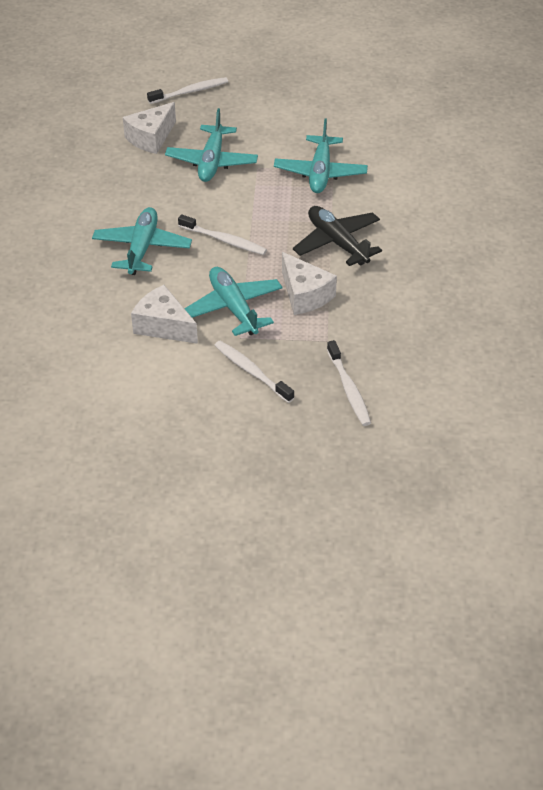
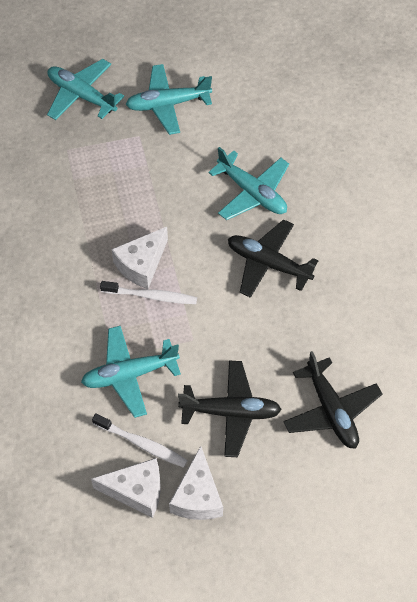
black plane: 1 -> 3
white toothbrush: 4 -> 2

